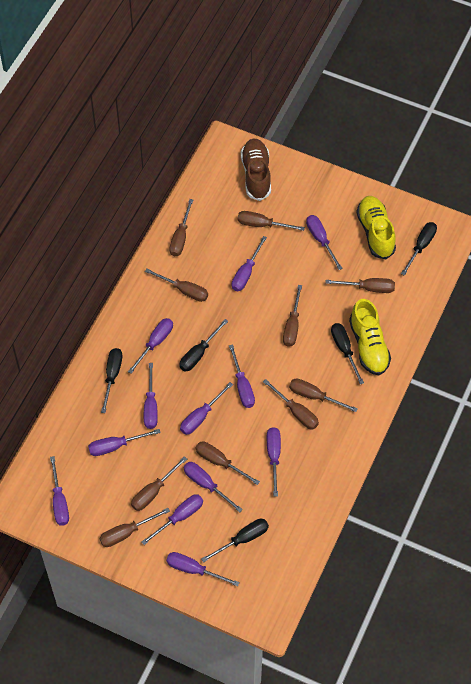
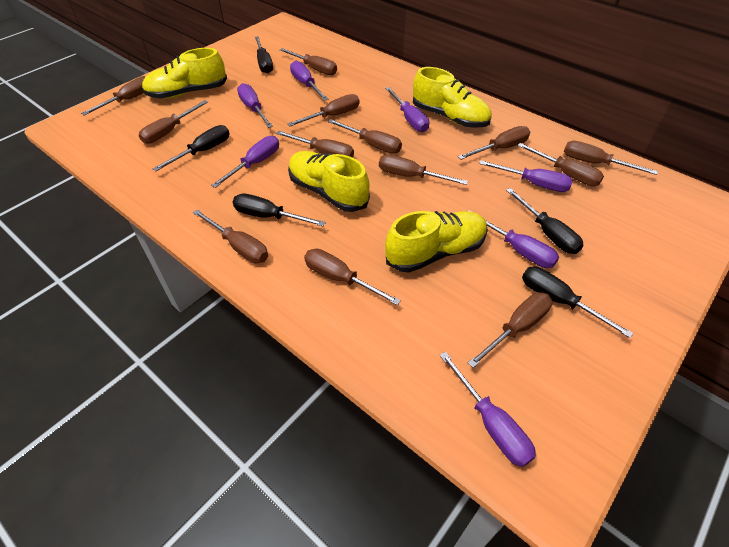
brown screwdriver: 10 -> 13
brown shoe: 1 -> 0
purple screwdriver: 12 -> 7
yellow shoe: 2 -> 4

